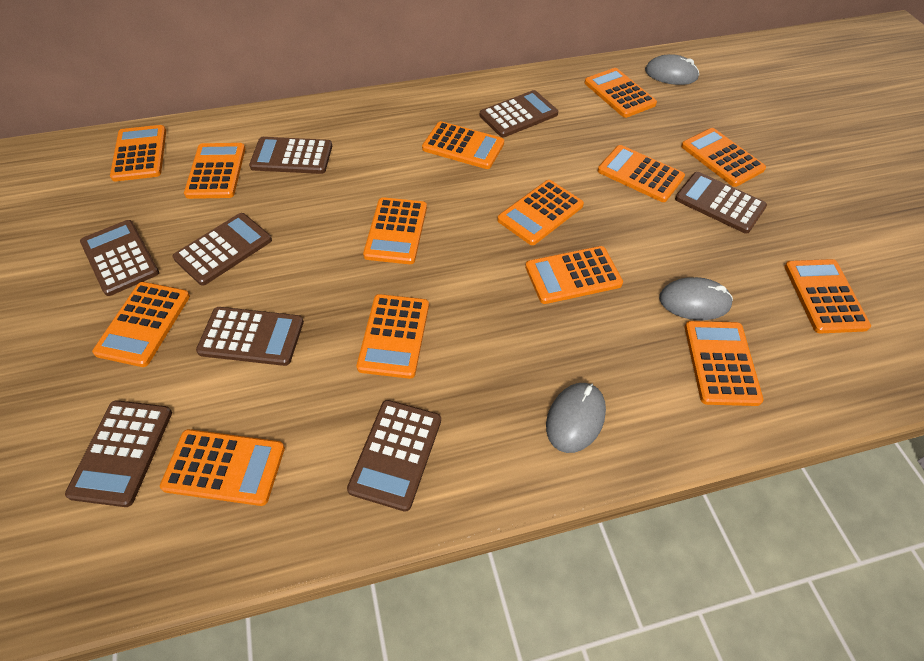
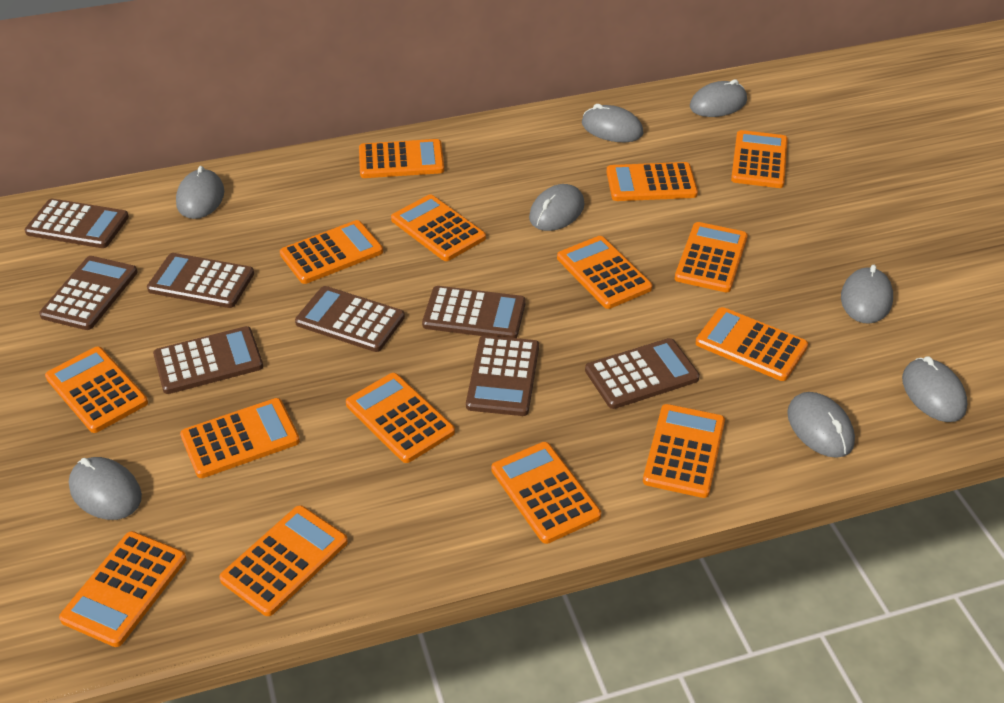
grey mouse: 3 -> 8
orange calculator: 14 -> 15

